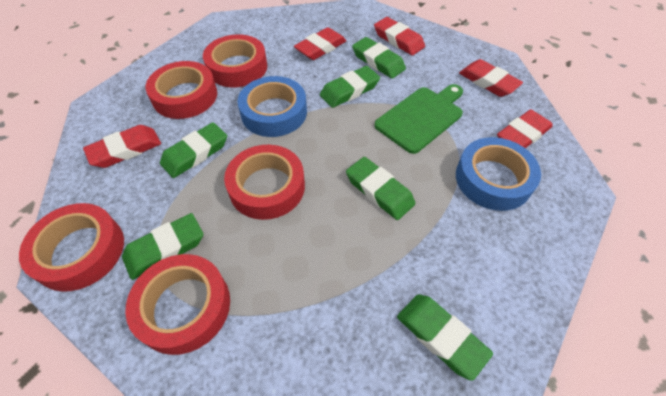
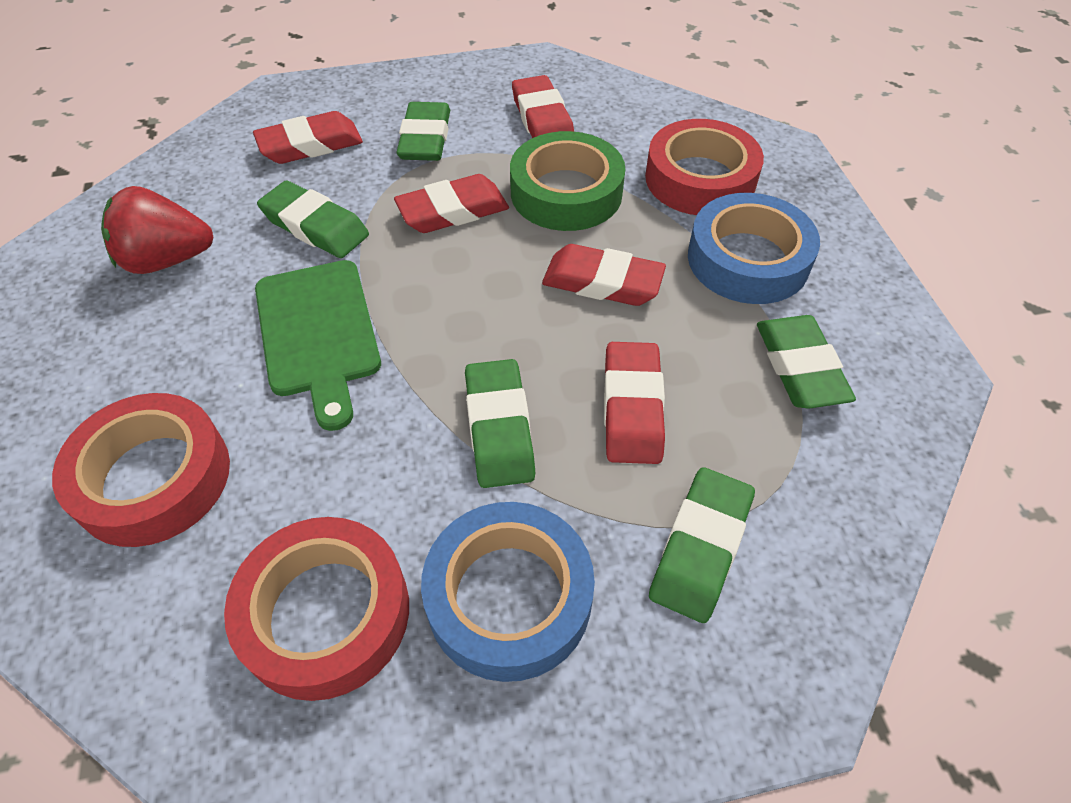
green eraser: 6 -> 5
green tape: 0 -> 1
red strawberry: 0 -> 1
red tape: 5 -> 3

